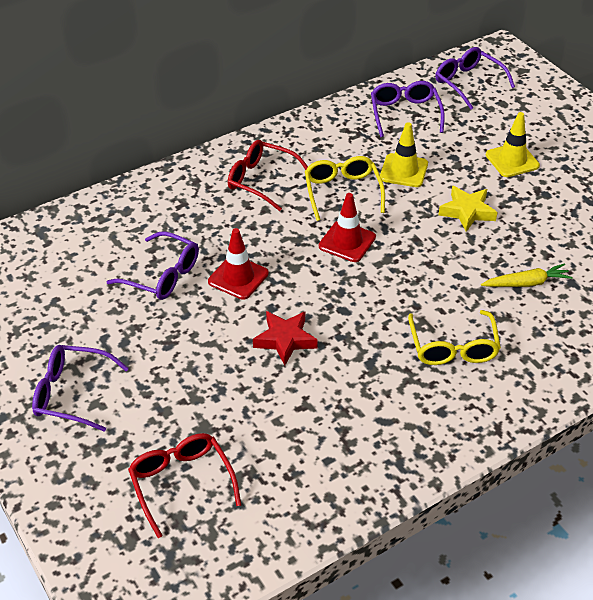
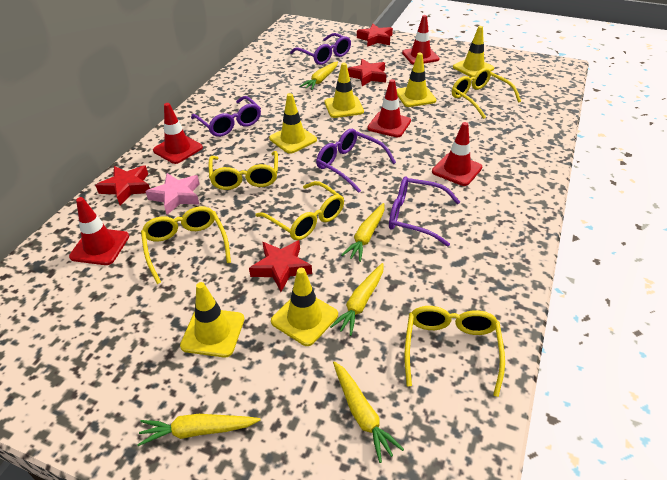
pink star: 0 -> 1
red glasses: 2 -> 0
red star: 1 -> 4
red traffic cone: 2 -> 5
yellow carrot: 1 -> 5
yellow glasses: 2 -> 5
yellow star: 1 -> 0
yellow traffic cone: 2 -> 6

